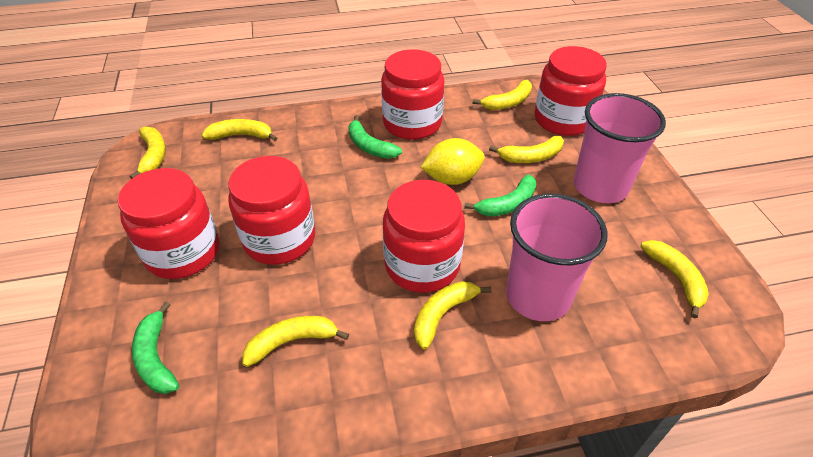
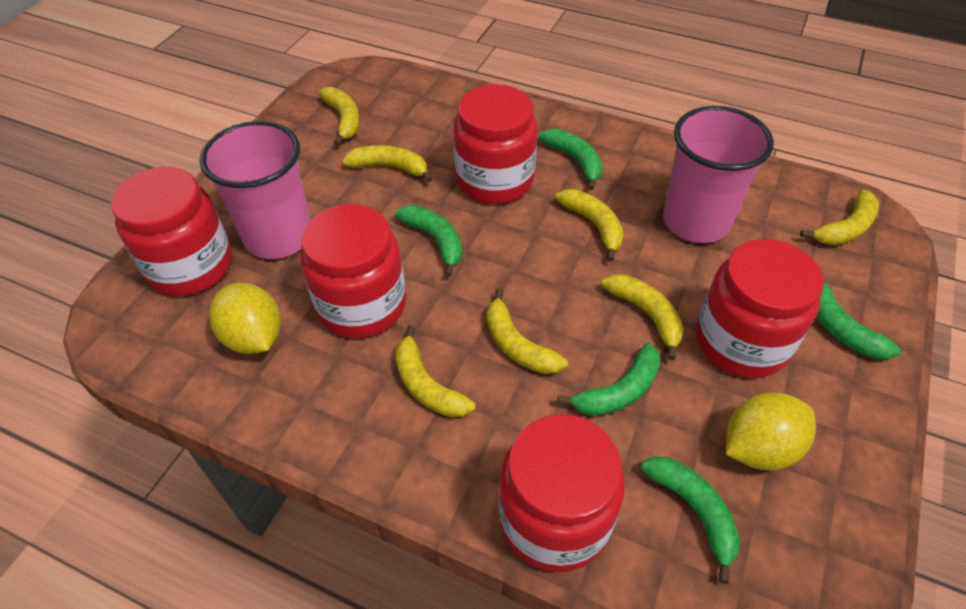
green banana: 3 -> 5
yellow lemon: 1 -> 2

